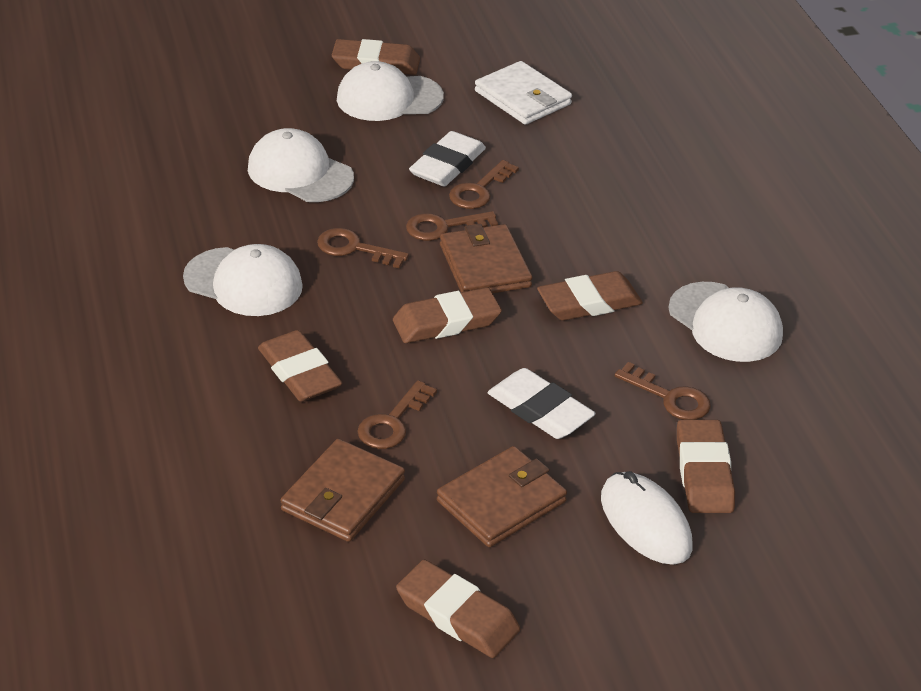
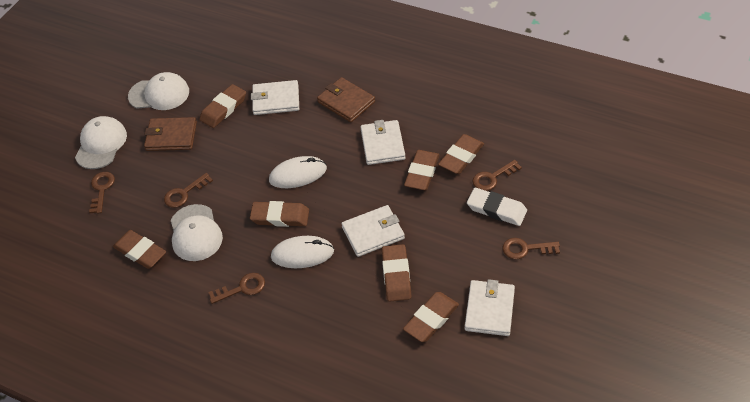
brown eraser: 6 -> 7
brown wallet: 3 -> 2
white cap: 4 -> 3
white eraser: 2 -> 1
white mouse: 1 -> 2
white wallet: 1 -> 4

